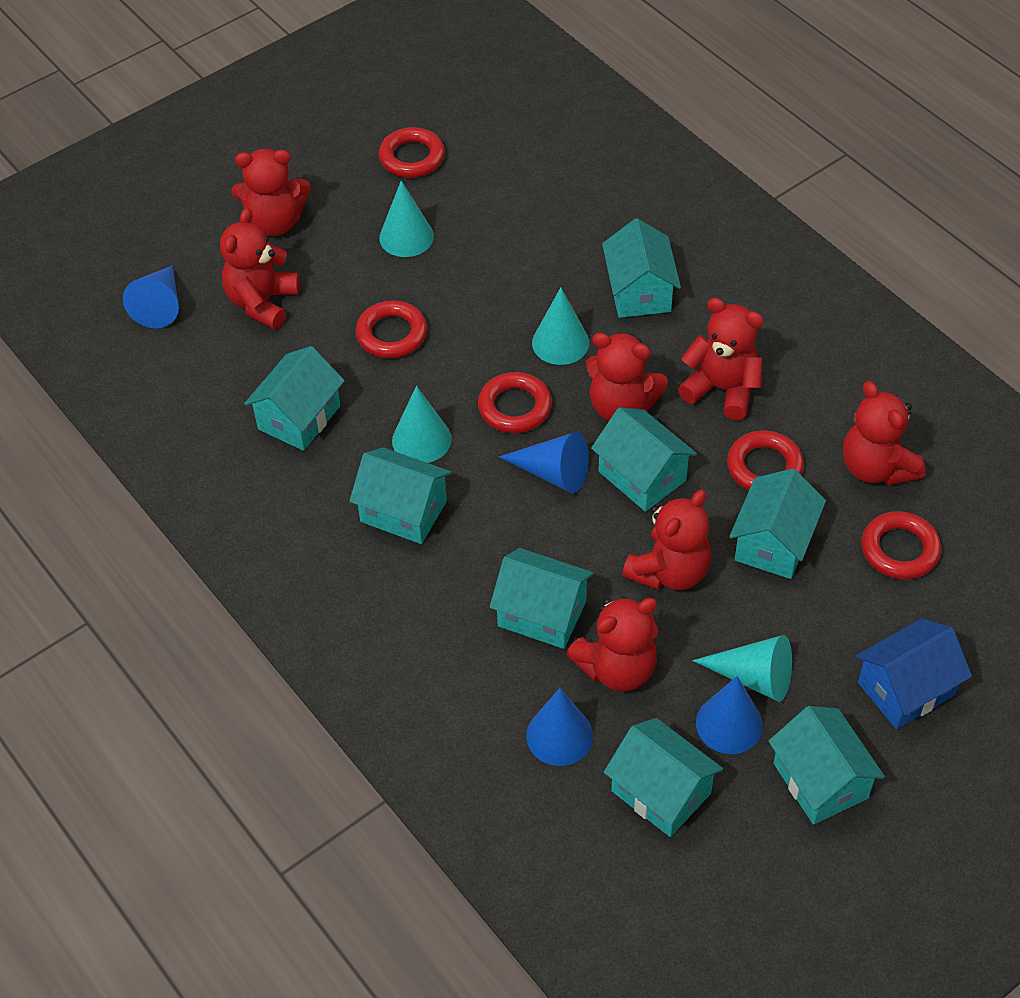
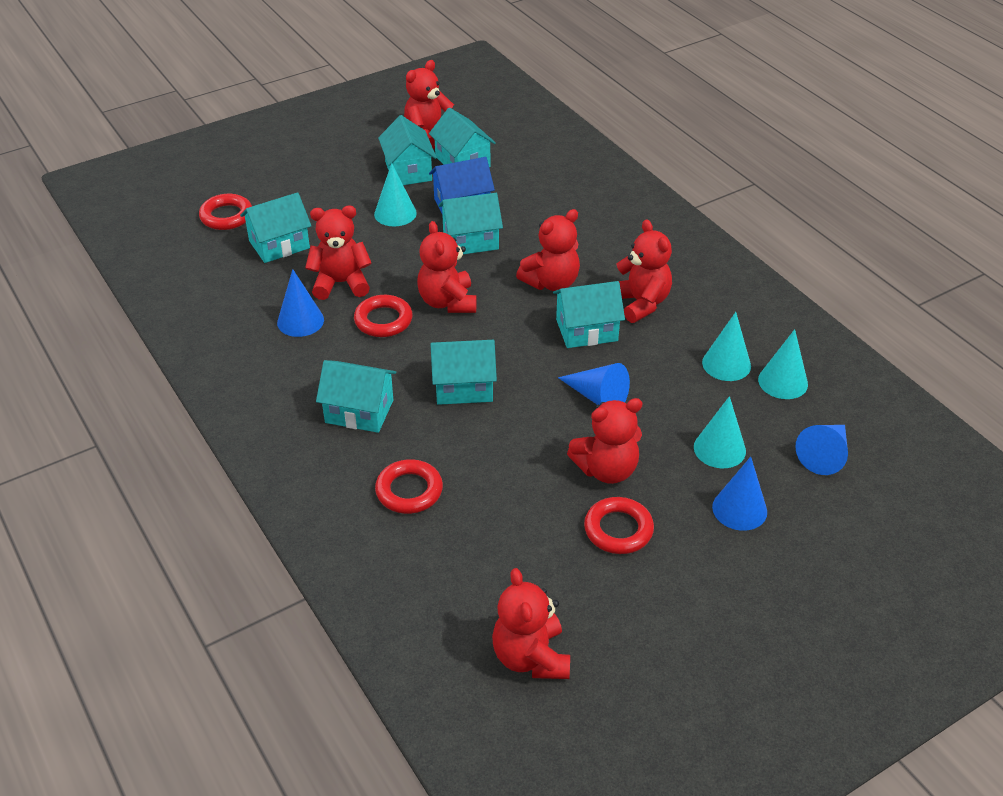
red ring: 5 -> 4
turquoise house: 8 -> 7

